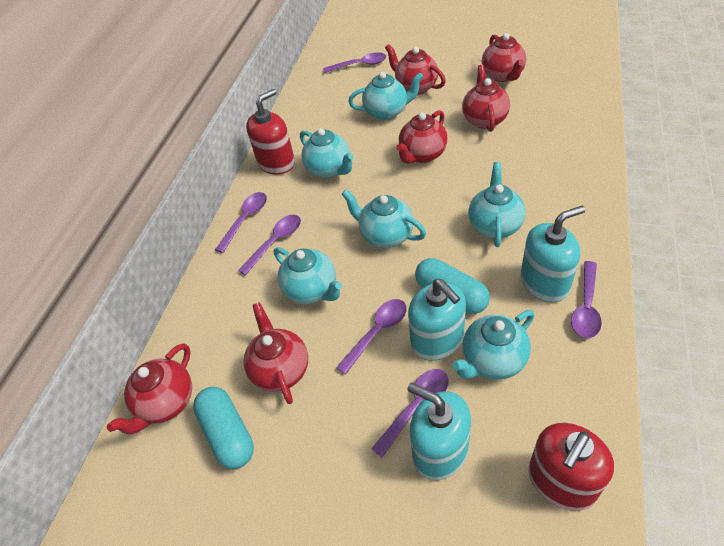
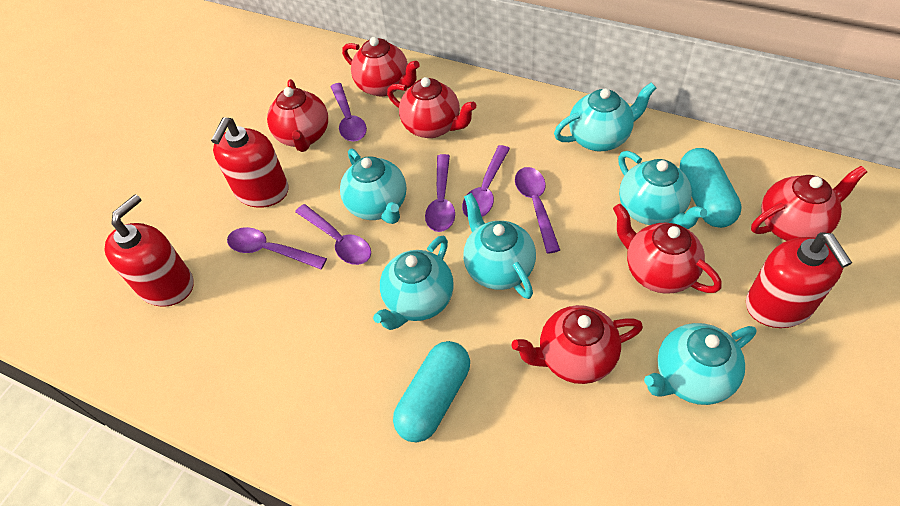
red soap dispenser: 2 -> 3
turquoise soap dispenser: 3 -> 0

